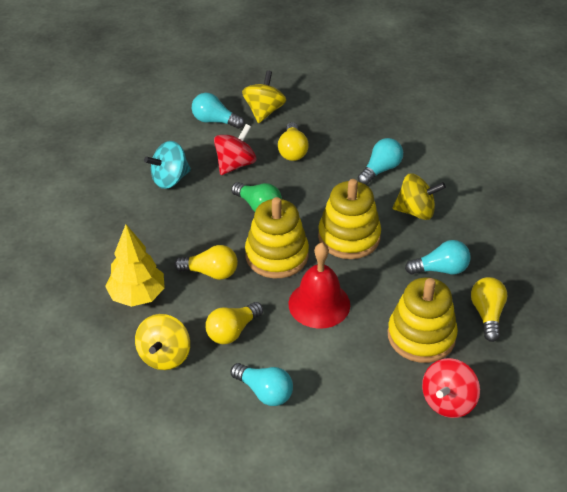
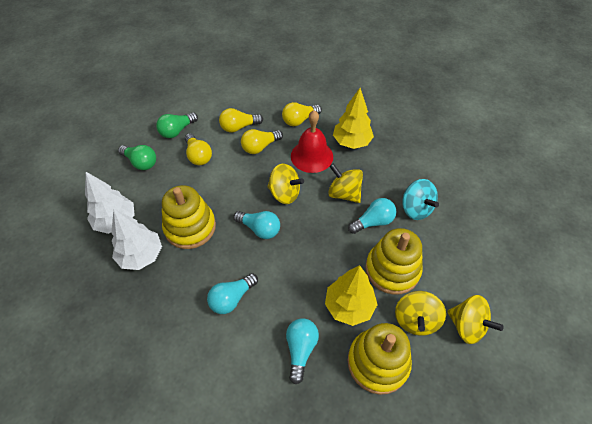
green light bulb: 1 -> 2
red spinning top: 2 -> 0
white tree: 0 -> 2
yellow spinning top: 3 -> 4
yellow tree: 1 -> 2

